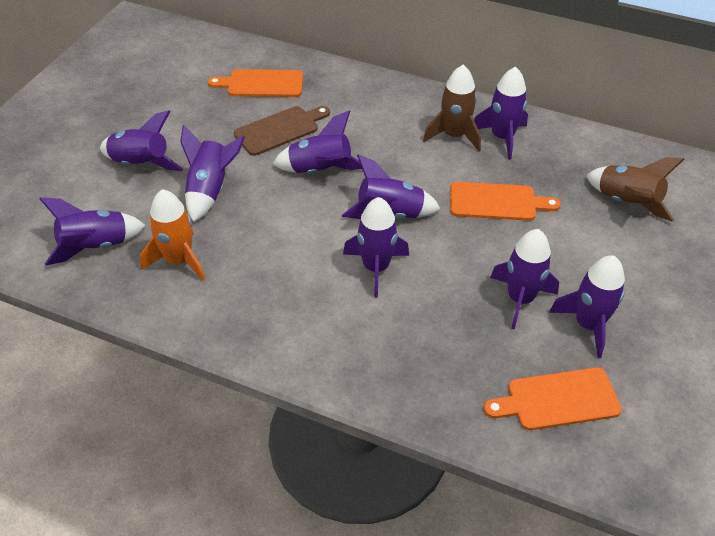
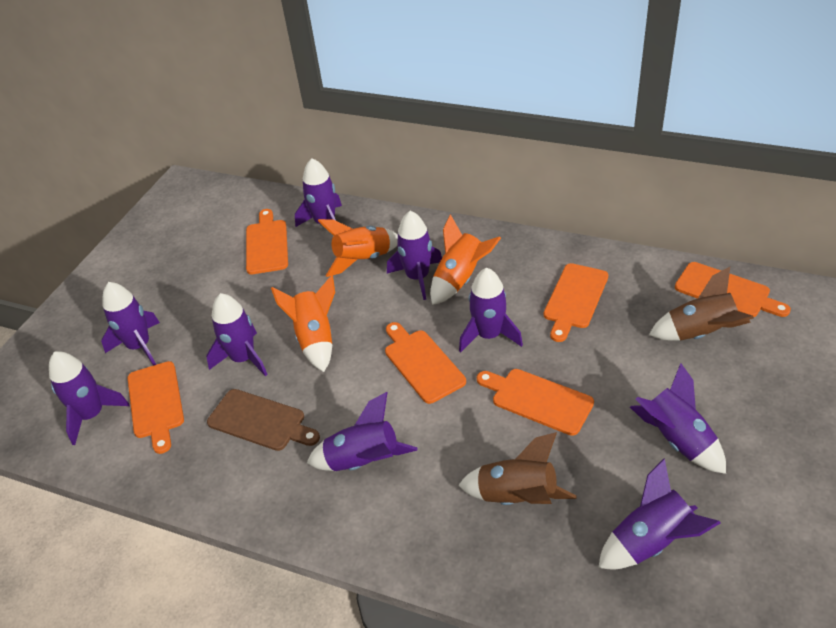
orange cutting board: 3 -> 6
orange rocket: 1 -> 3

